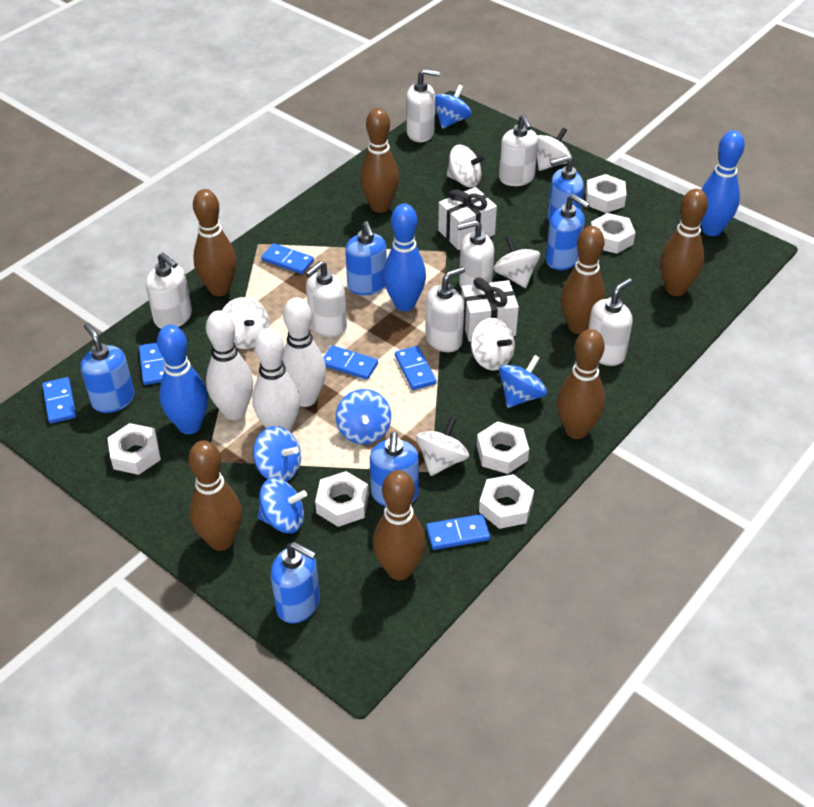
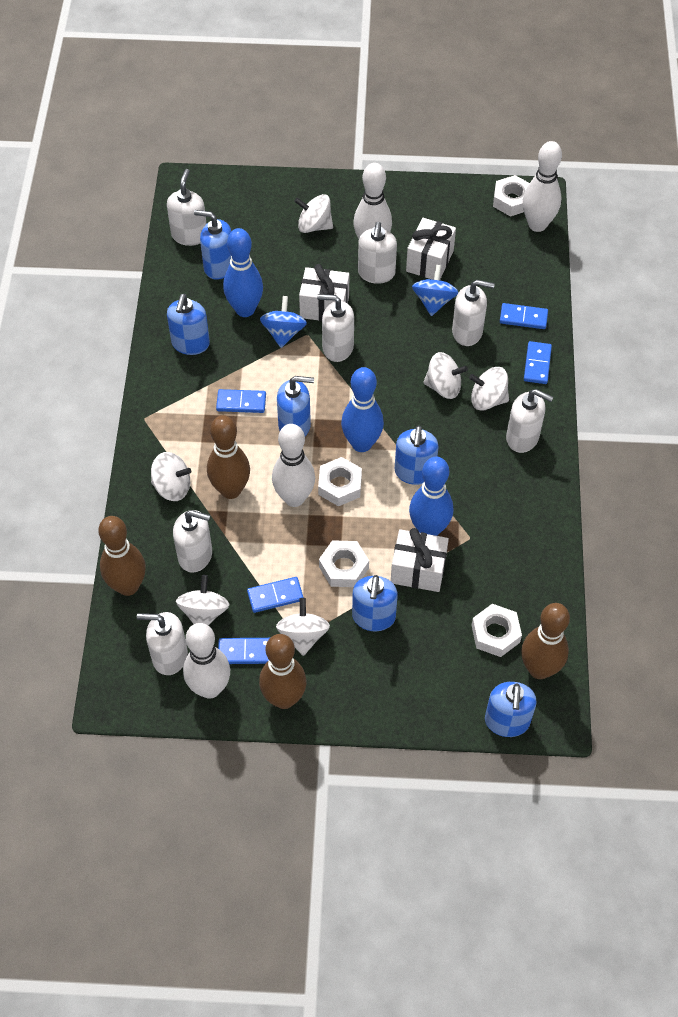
blue domino: 6 -> 5
blue spinning top: 5 -> 2
brown bowling pin: 7 -> 4
white bowling pin: 3 -> 4
white gift: 2 -> 3
white nut: 6 -> 4

